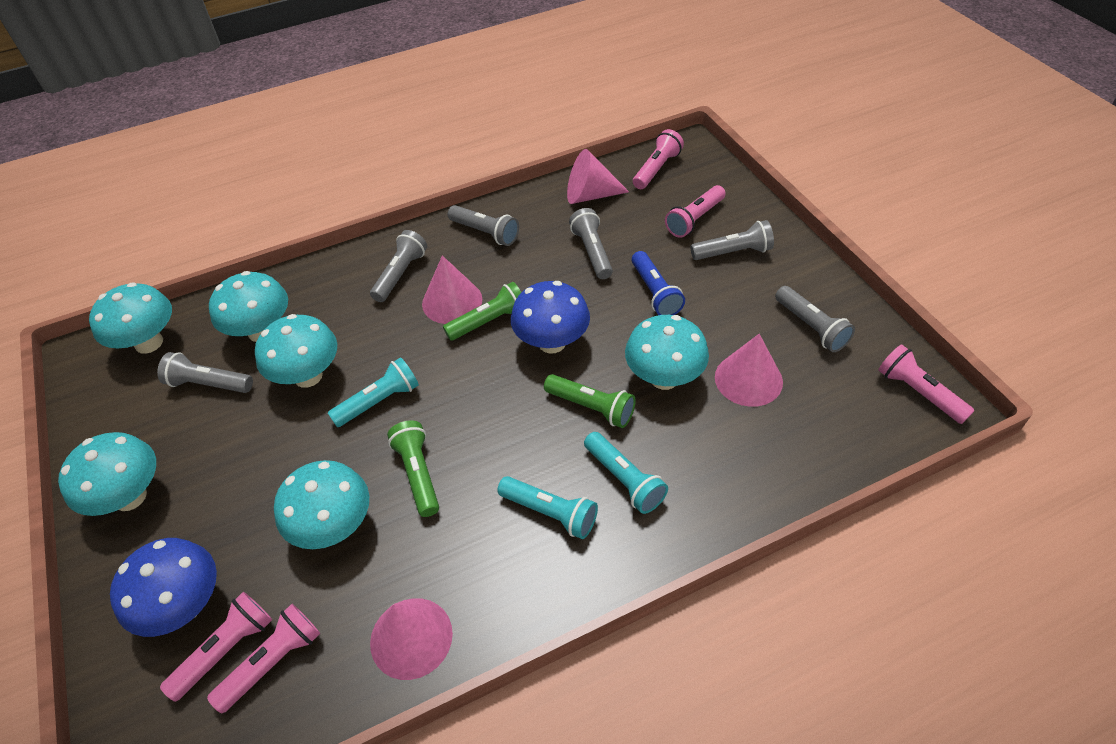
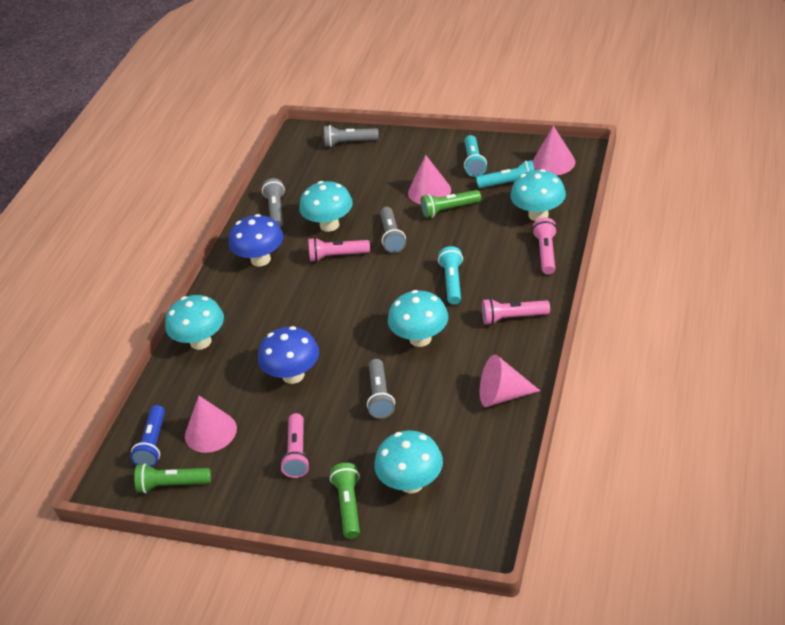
grey flashlight: 6 -> 4
pink flashlight: 5 -> 4
turquoise mushroom: 6 -> 5

